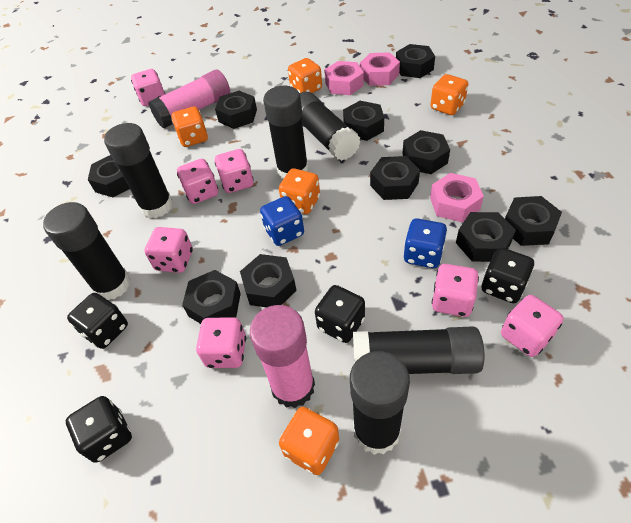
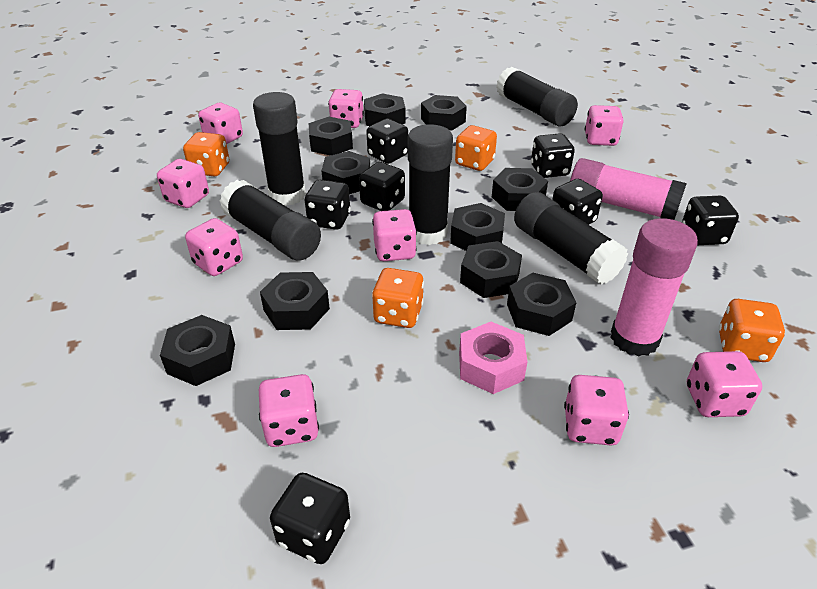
black dice: 4 -> 7
black glue stick: 6 -> 5
blue dice: 2 -> 0
orange dice: 5 -> 4
pink dice: 7 -> 9
pink nut: 3 -> 1

